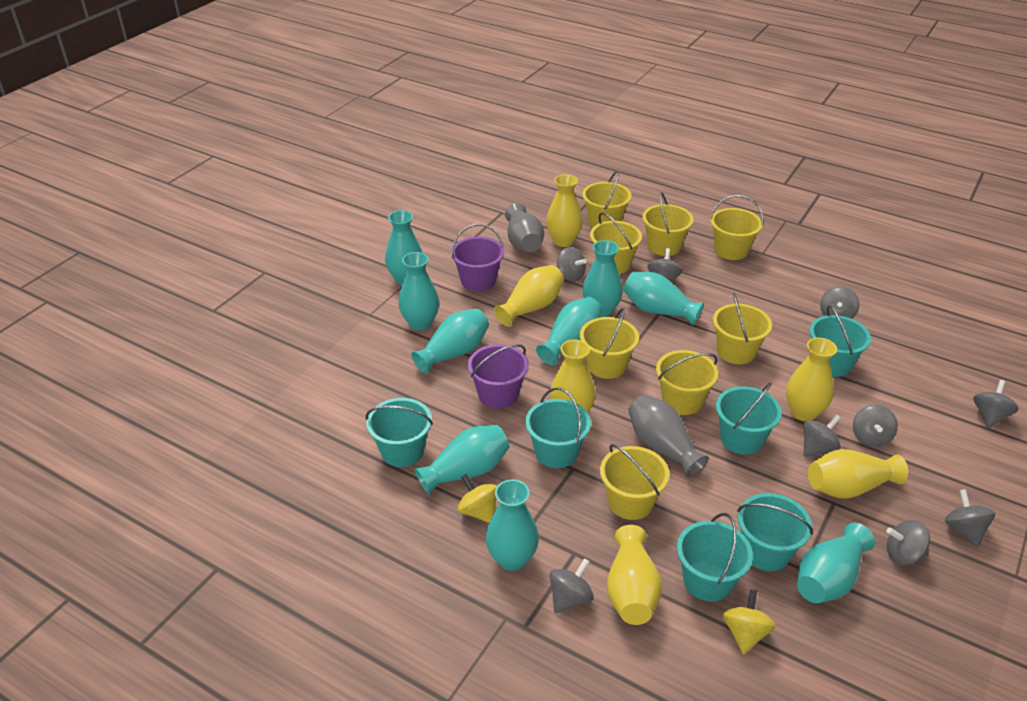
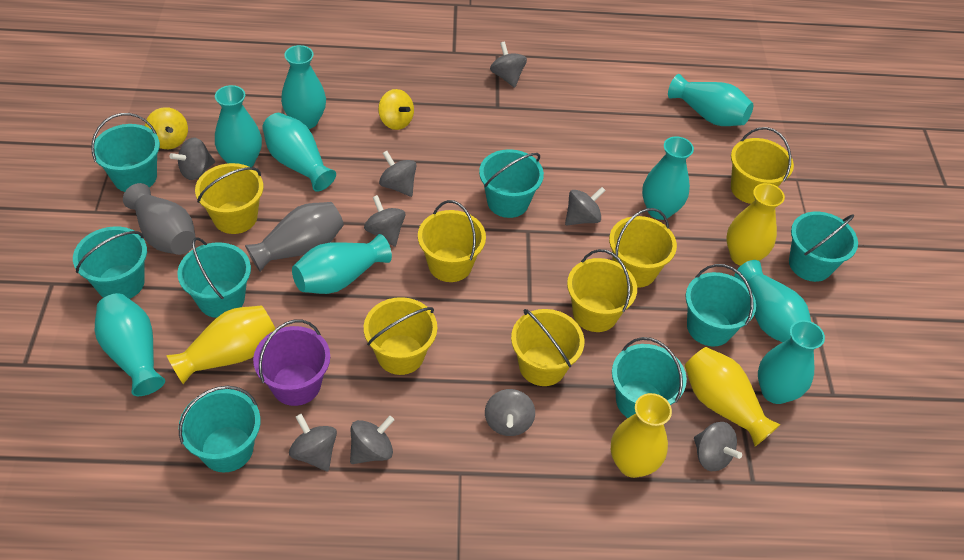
purple bucket: 2 -> 1
turquoise bucket: 6 -> 8
yellow bucket: 8 -> 7
yellow vase: 6 -> 4

